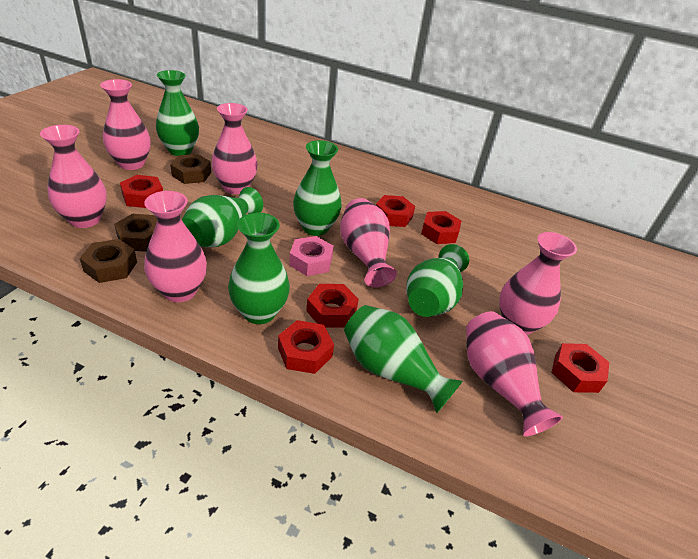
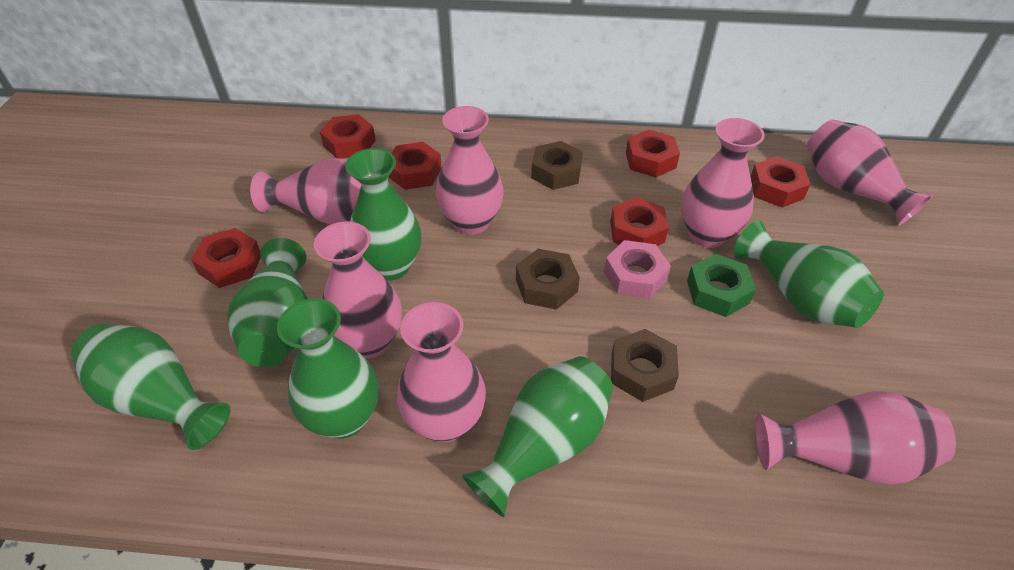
green nut: 0 -> 1

